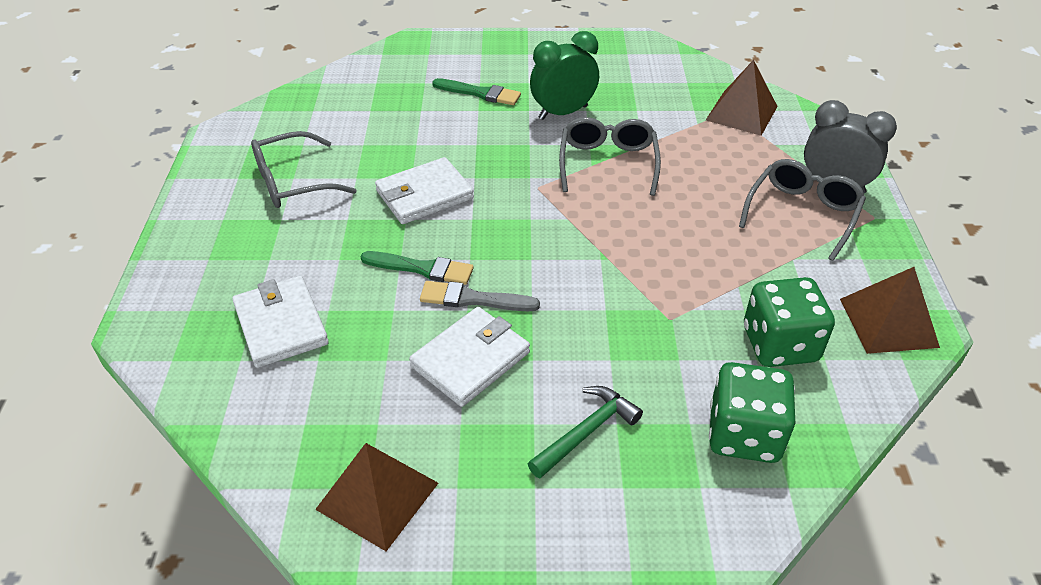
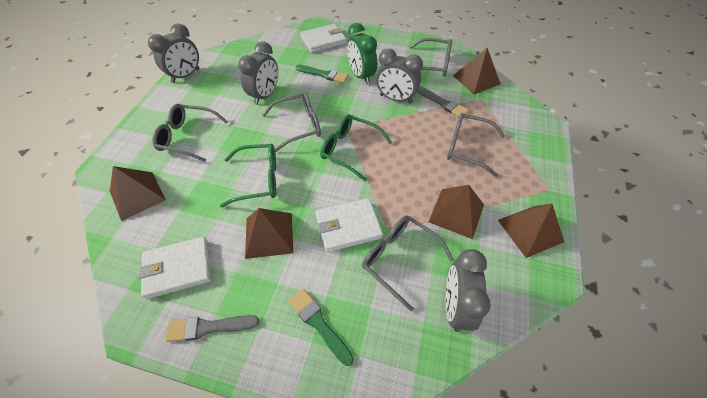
brown pyramid: 3 -> 5
green dice: 2 -> 0
green glasses: 0 -> 2
green hammer: 1 -> 0
grey brush: 1 -> 2
grey clock: 1 -> 4
grey glasses: 3 -> 5

